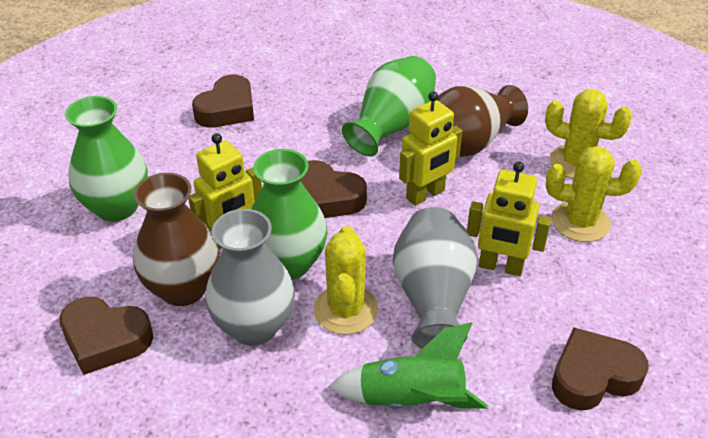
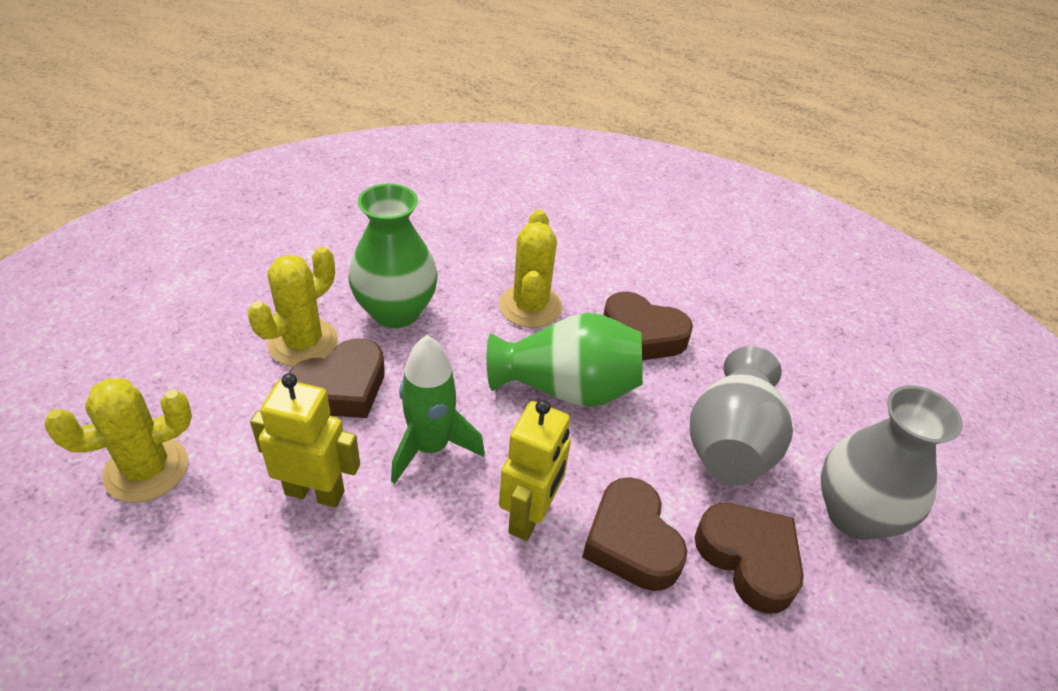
brown vase: 2 -> 0
green vase: 3 -> 2
yellow robot: 3 -> 2

